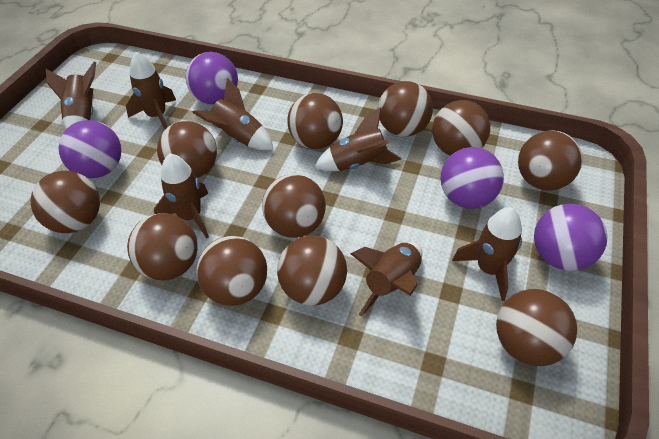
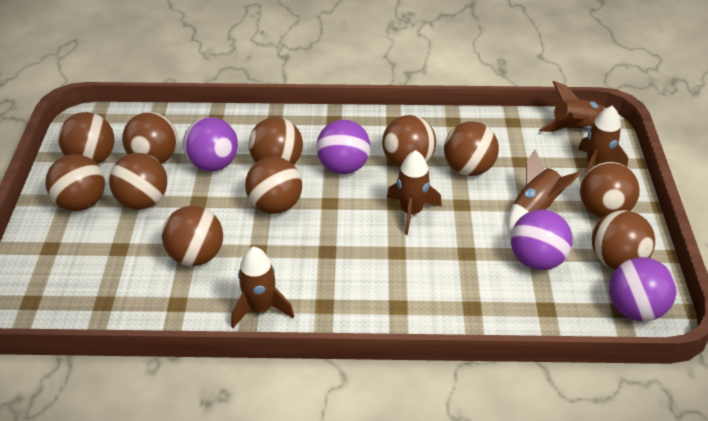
brown rocket: 7 -> 5

